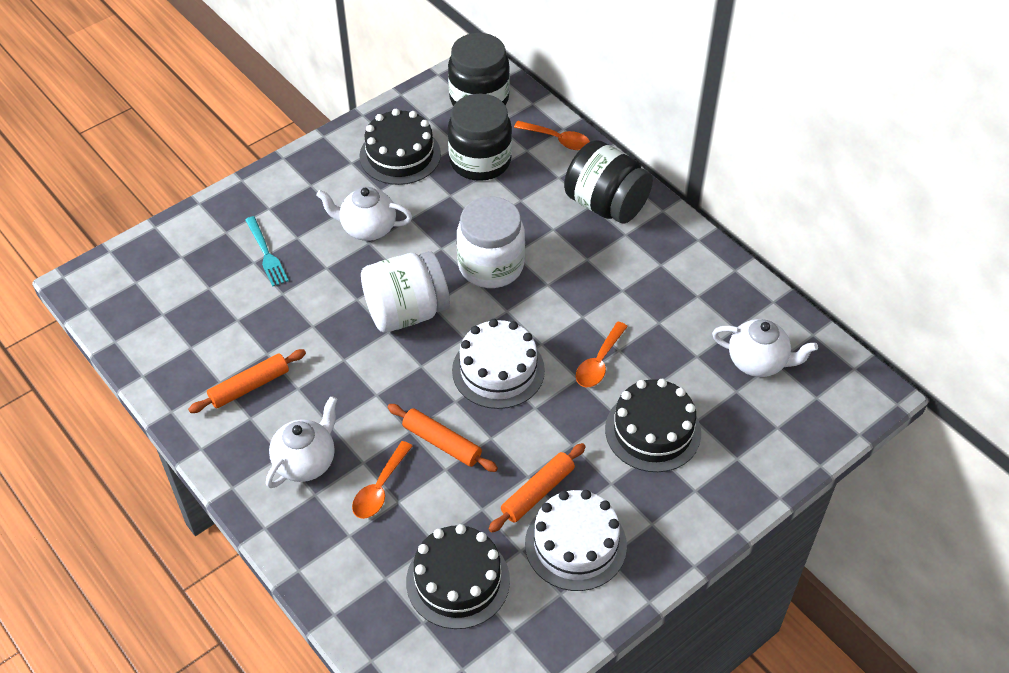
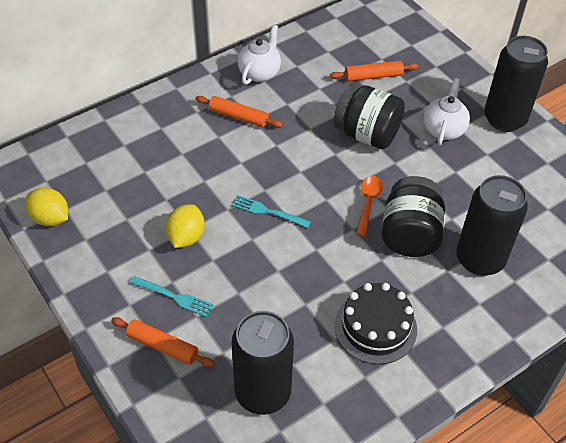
black cake: 3 -> 1
black can: 0 -> 3
black jar: 3 -> 2
orange spoon: 3 -> 1
turquoise fork: 1 -> 2
white cake: 2 -> 0
white jar: 2 -> 0
white teapot: 3 -> 2
yellow lemon: 0 -> 2

